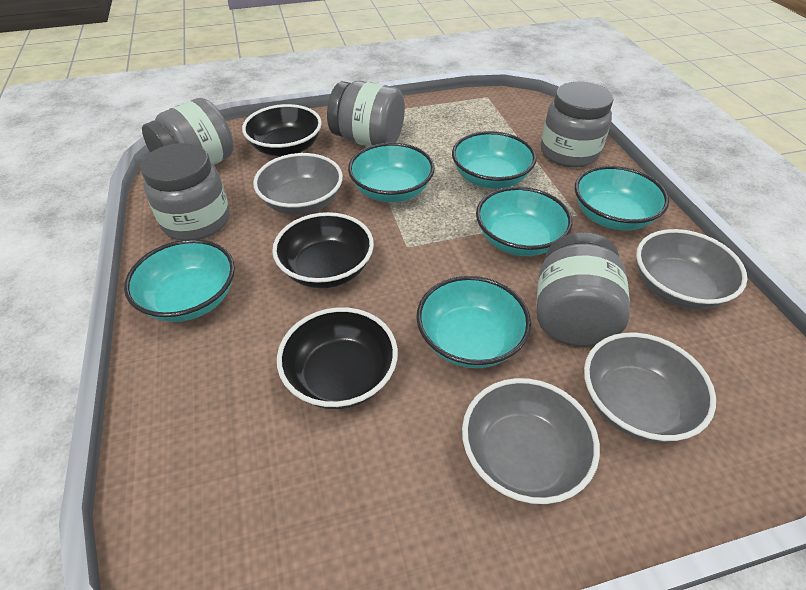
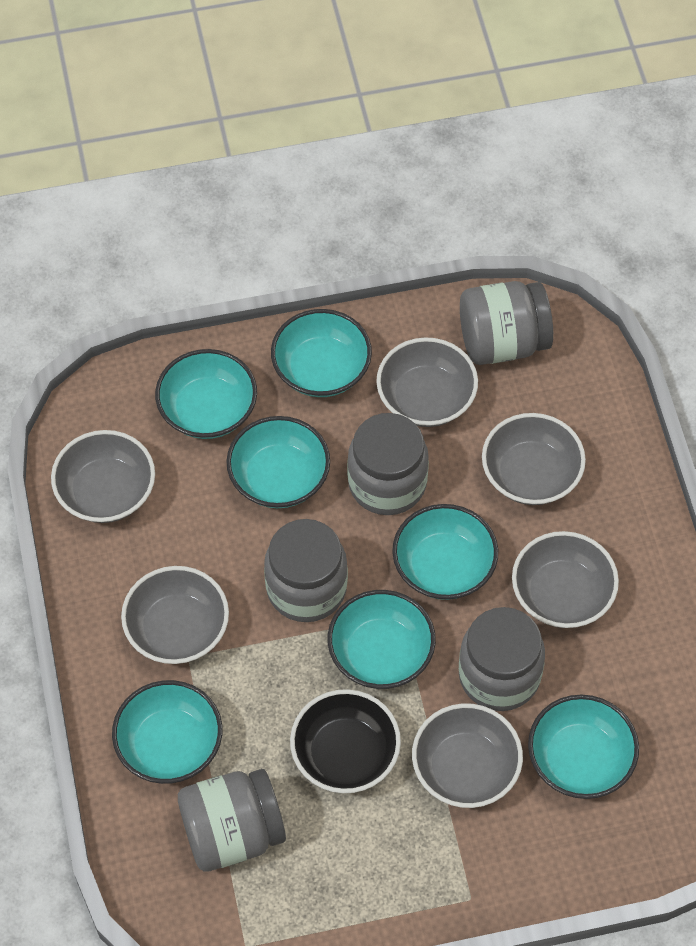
black bowl: 3 -> 1
grey bowl: 4 -> 6
turquoise bowl: 6 -> 7

